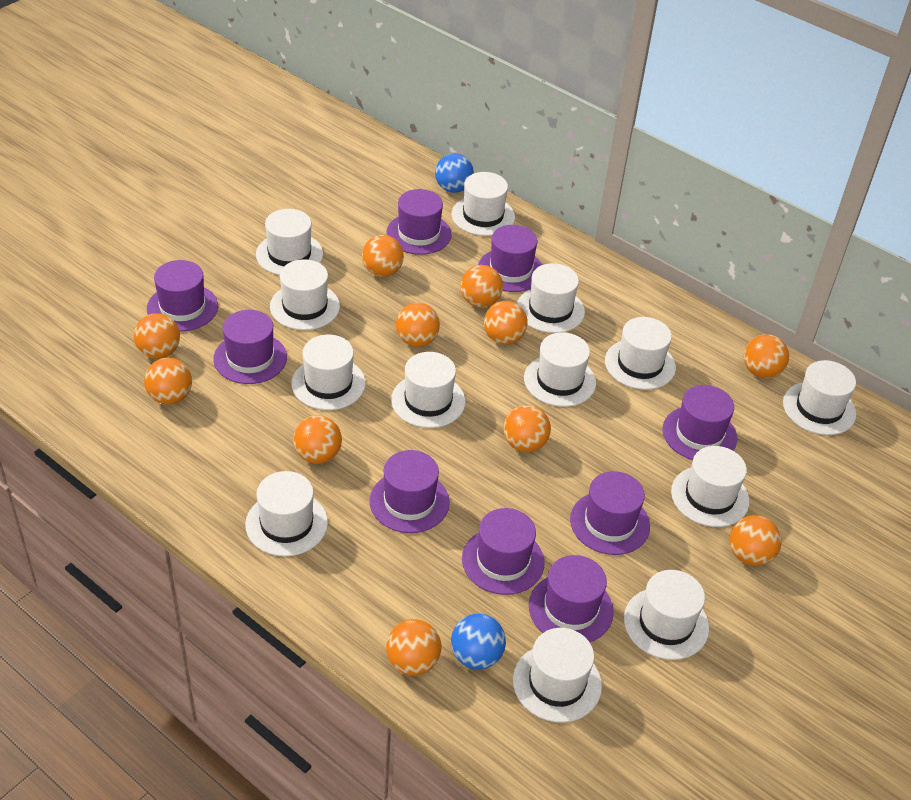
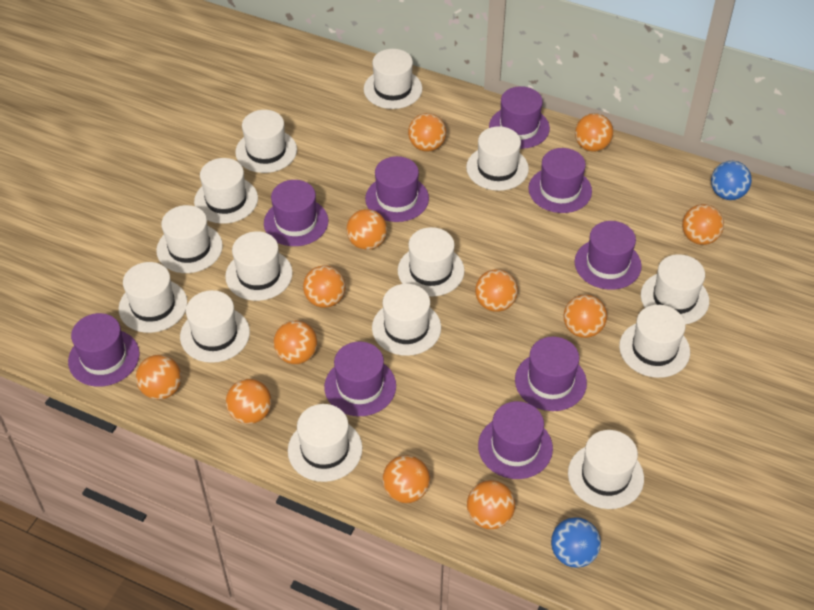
orange ball: 11 -> 12
white hat: 13 -> 14

